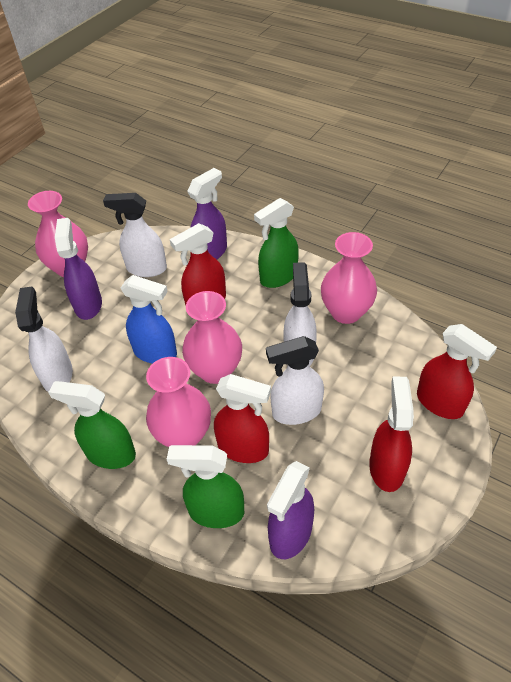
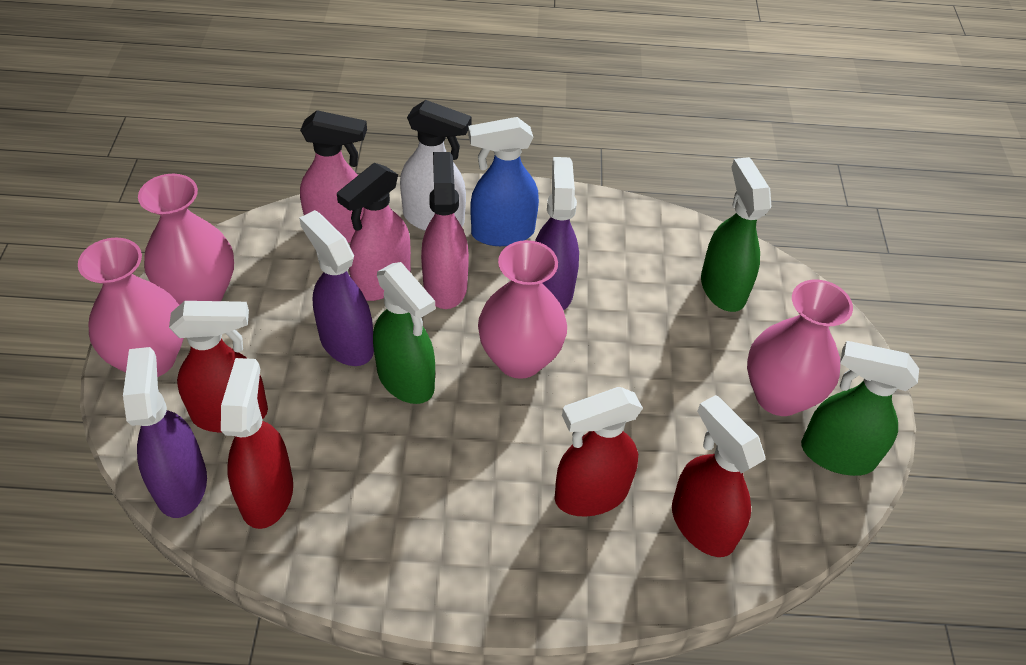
pink spray bottle: 0 -> 3
white spray bottle: 4 -> 1

